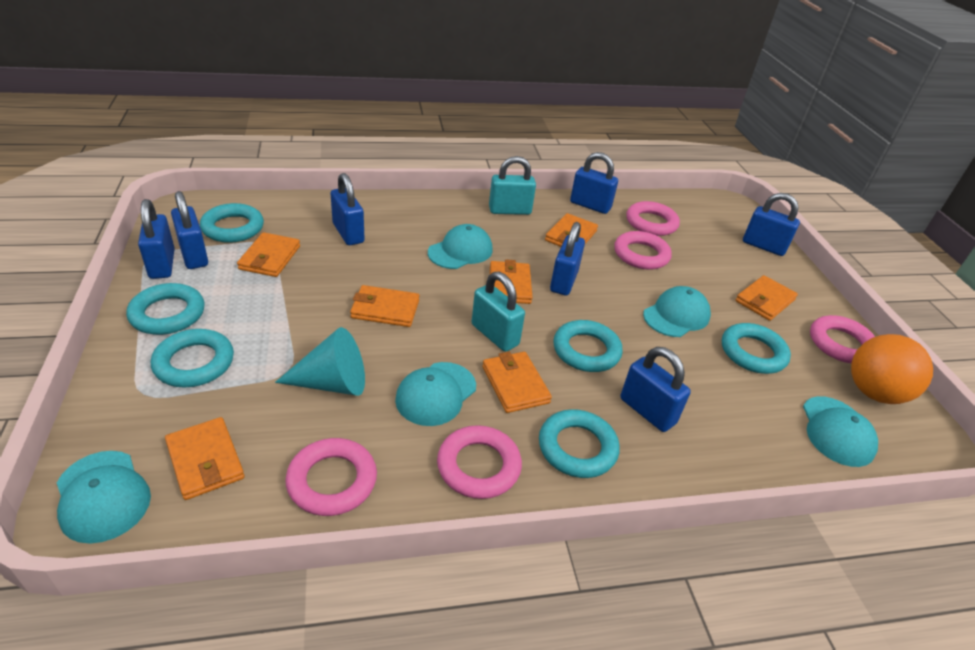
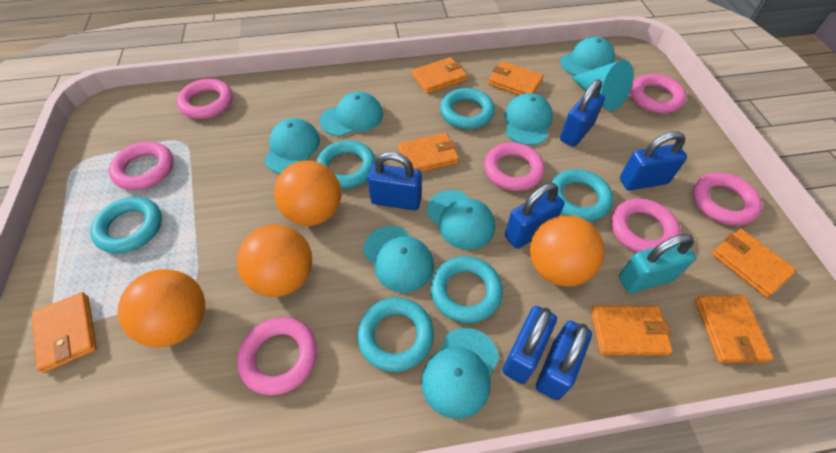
blue padlock: 7 -> 6
orange ball: 1 -> 4
pink ring: 5 -> 7
turquoise cap: 5 -> 7
turquoise padlock: 2 -> 1

